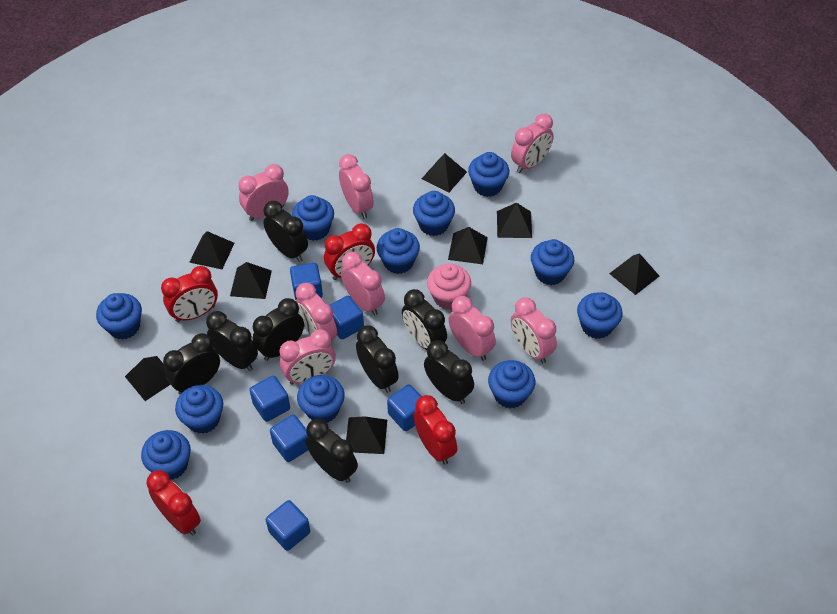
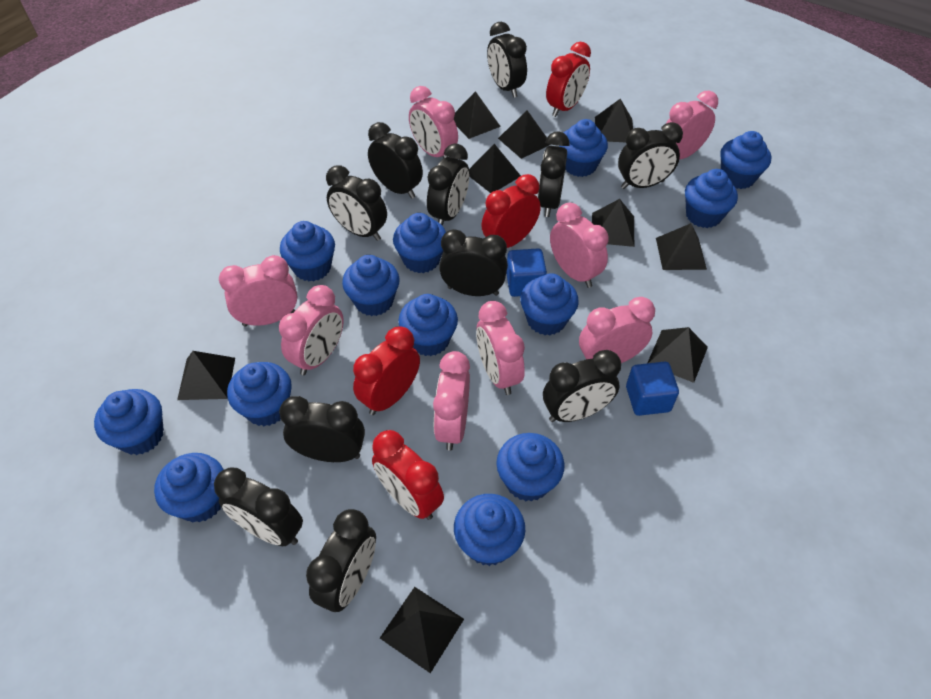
black clock: 8 -> 11
black pyramid: 8 -> 9
blue cube: 6 -> 2
blue cupcake: 11 -> 13
pink cupcake: 1 -> 0

